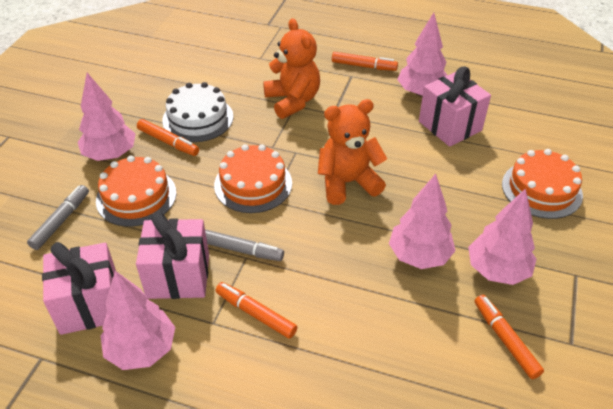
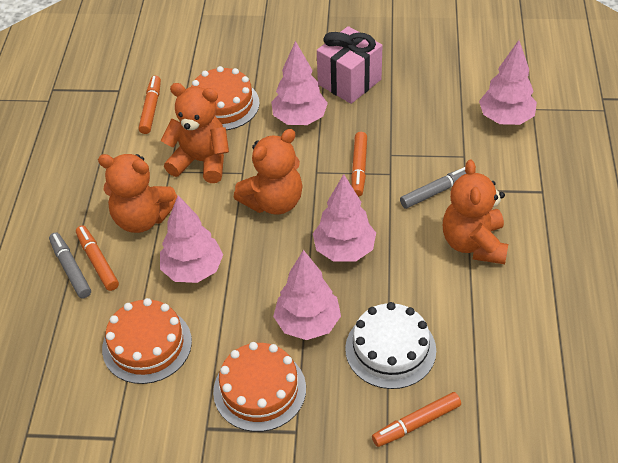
orange teddy bear: 2 -> 4
pink gift: 3 -> 1

